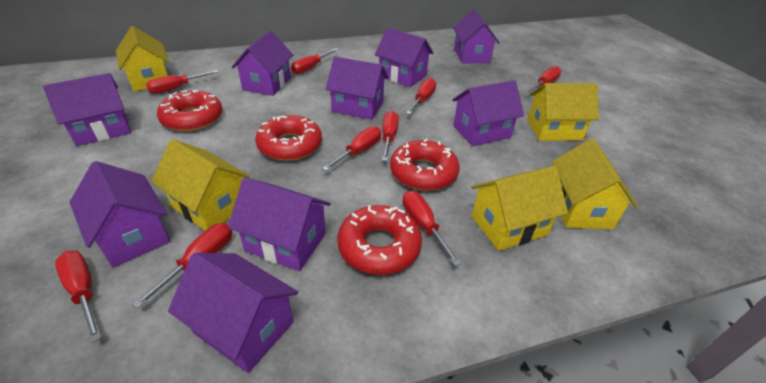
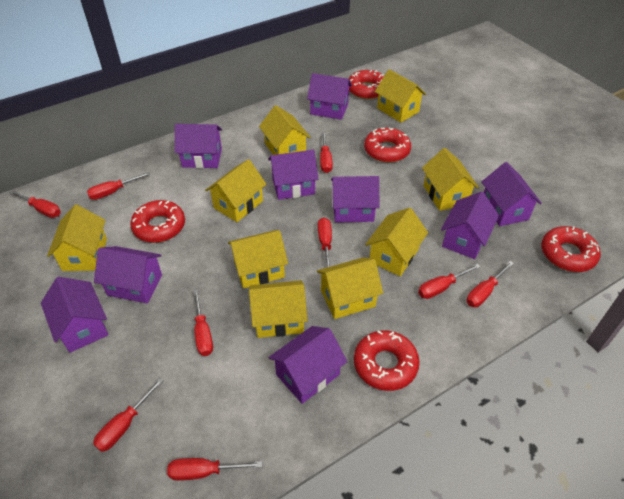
red donut: 4 -> 5
yellow house: 5 -> 9

